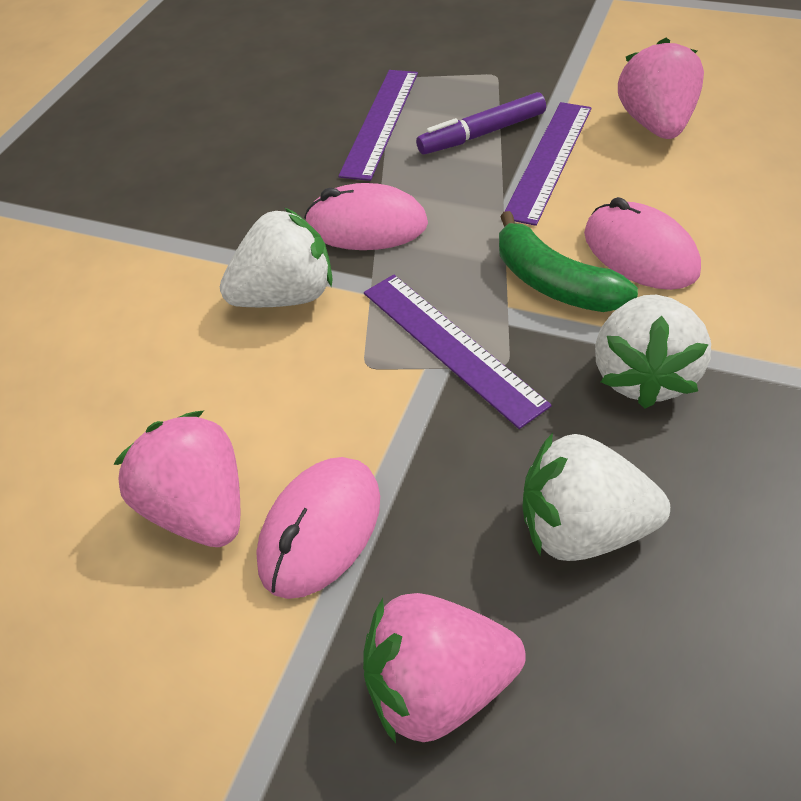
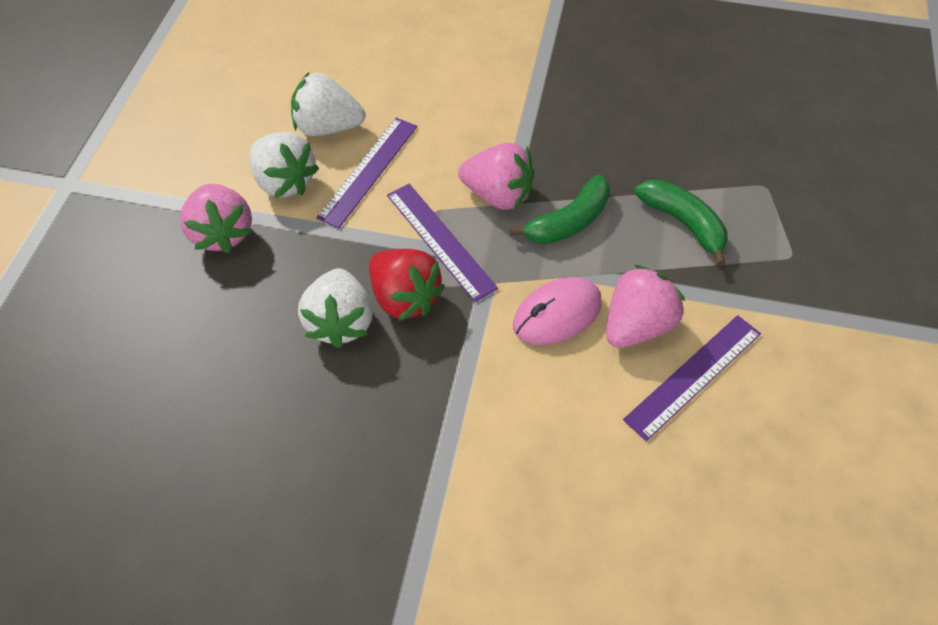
green banana: 1 -> 2
pink mouse: 3 -> 1
purple marker: 1 -> 0
red strawberry: 0 -> 1

